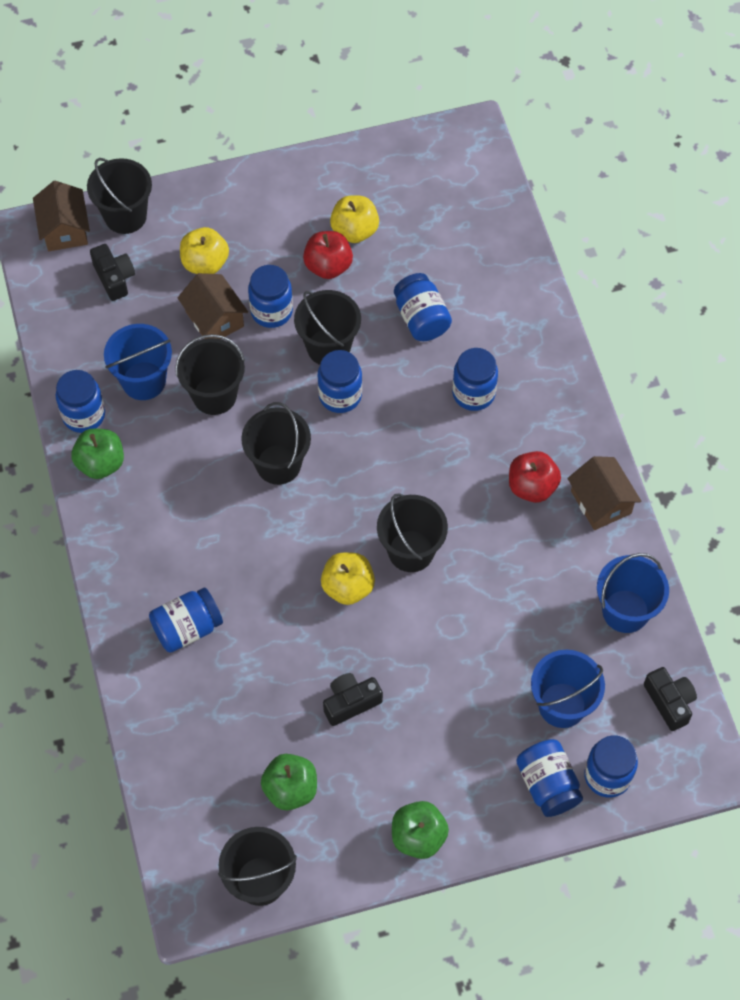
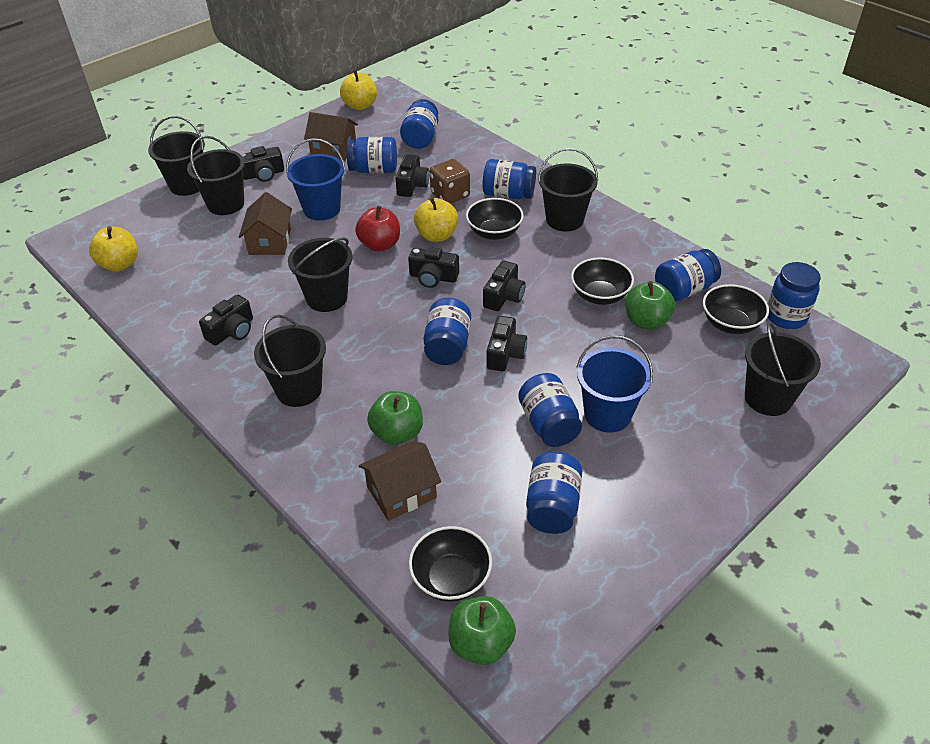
black bowl: 0 -> 4
black camera: 3 -> 6
blue bucket: 3 -> 2
brown dice: 0 -> 1
red apple: 2 -> 1

